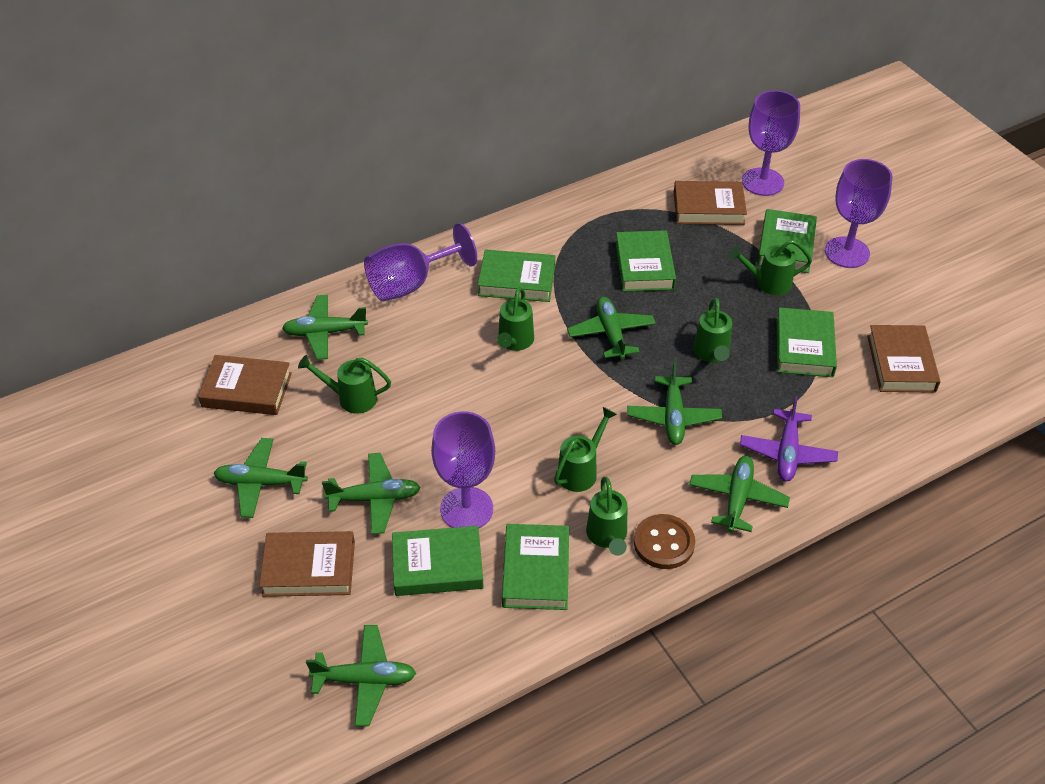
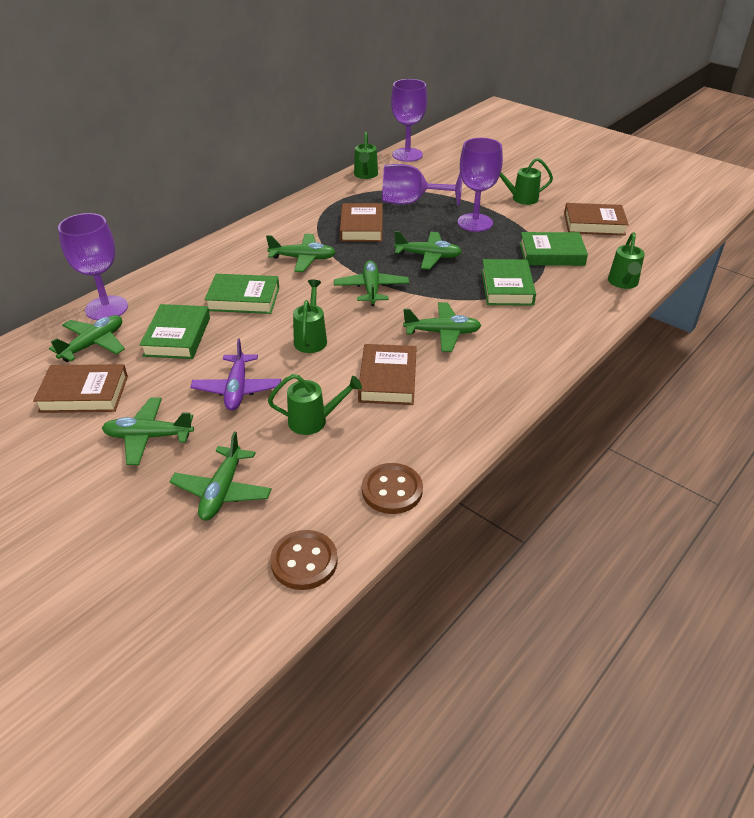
brown button: 1 -> 2
green book: 6 -> 4
green watering can: 6 -> 5

